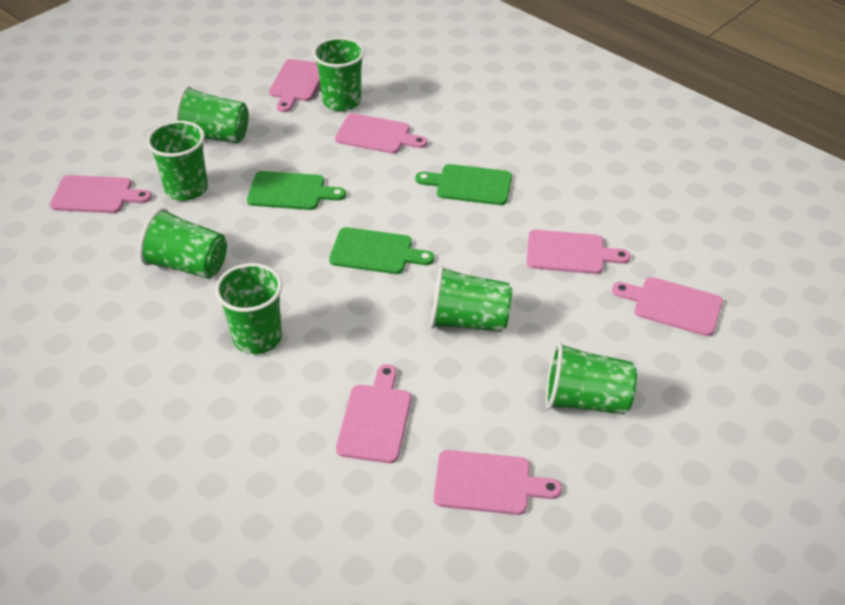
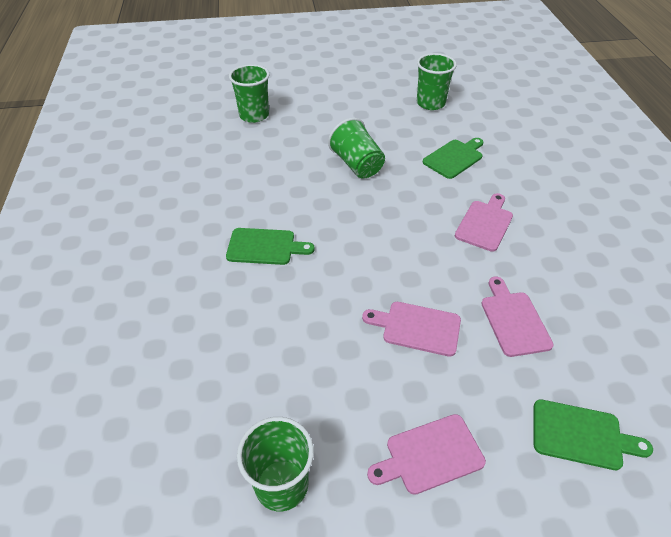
green cup: 7 -> 4
pink cutting board: 7 -> 4

